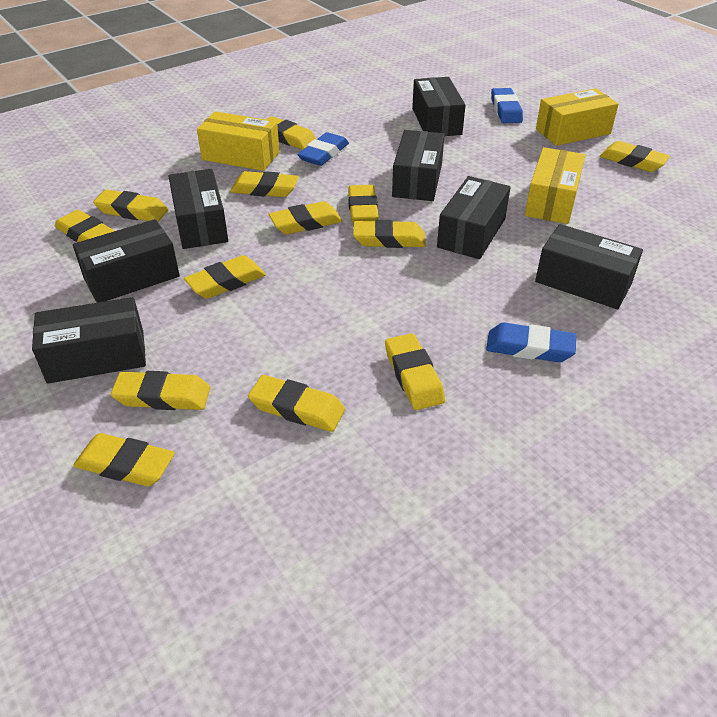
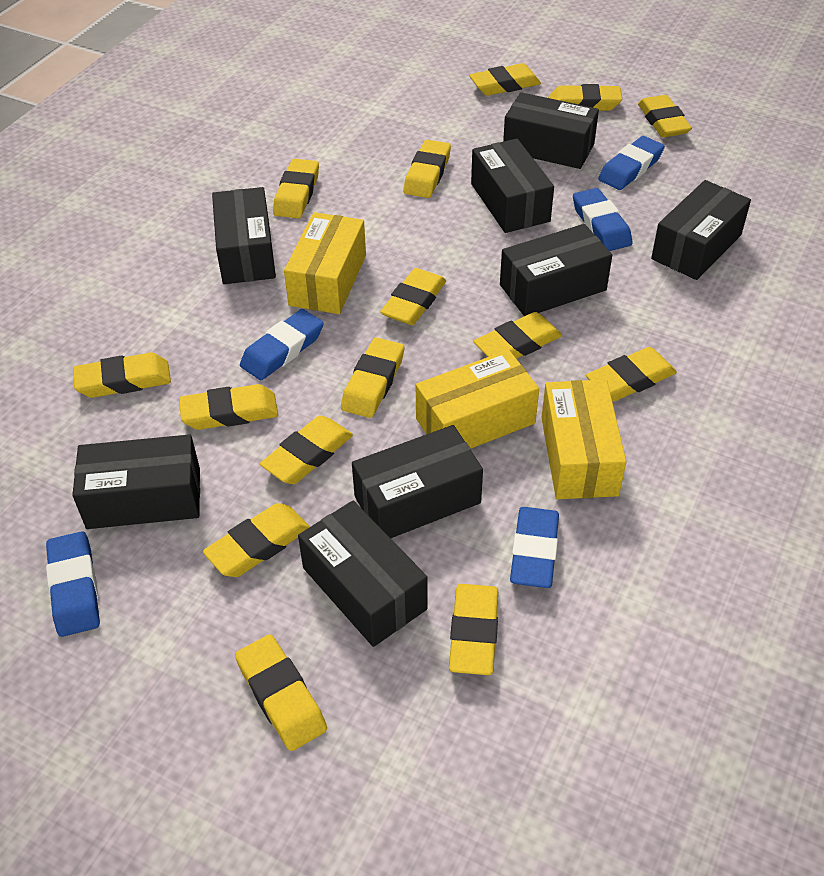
black box: 7 -> 8
blue eraser: 3 -> 5
yellow eraser: 13 -> 15

